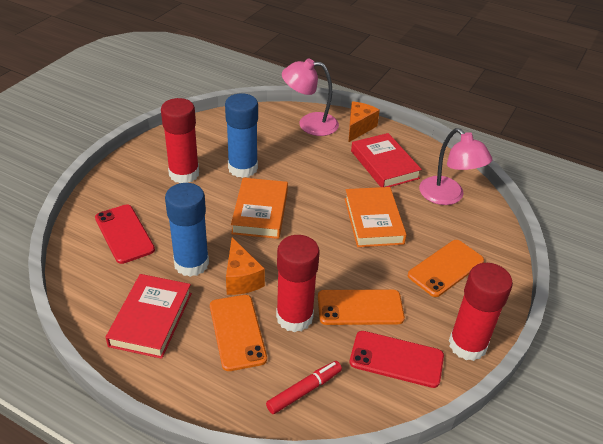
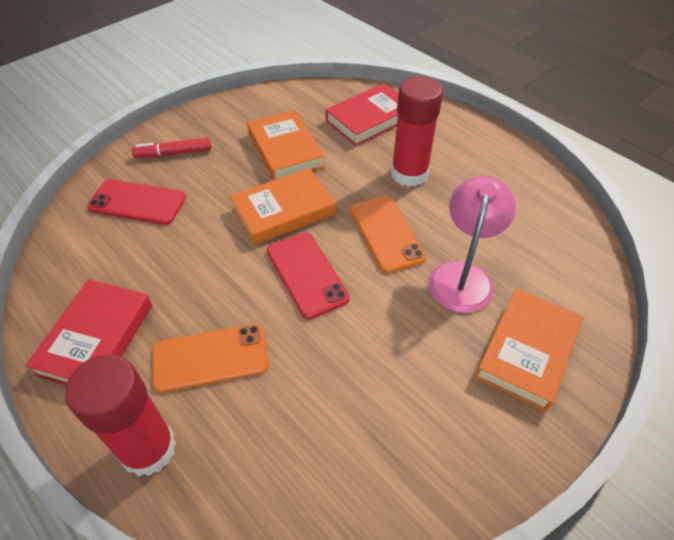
blue glue stick: 2 -> 0
orange book: 2 -> 3
orange cheese: 2 -> 0
orange phone: 3 -> 2
pink lamp: 2 -> 1
red glue stick: 3 -> 2

